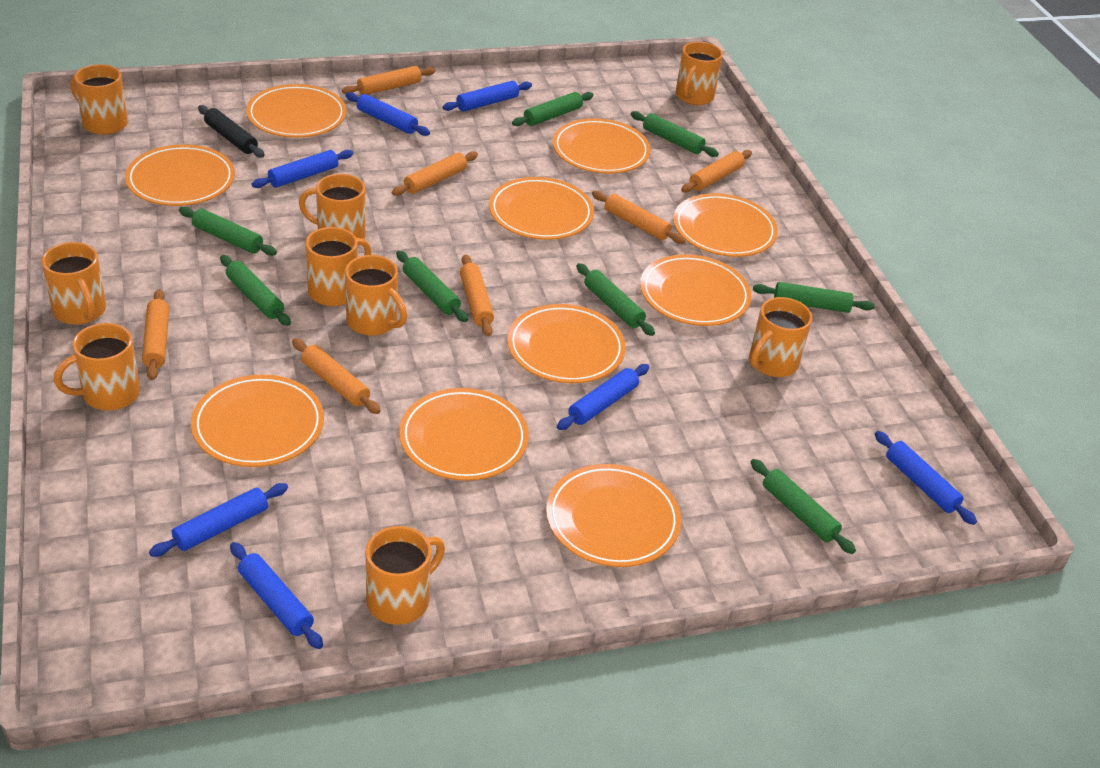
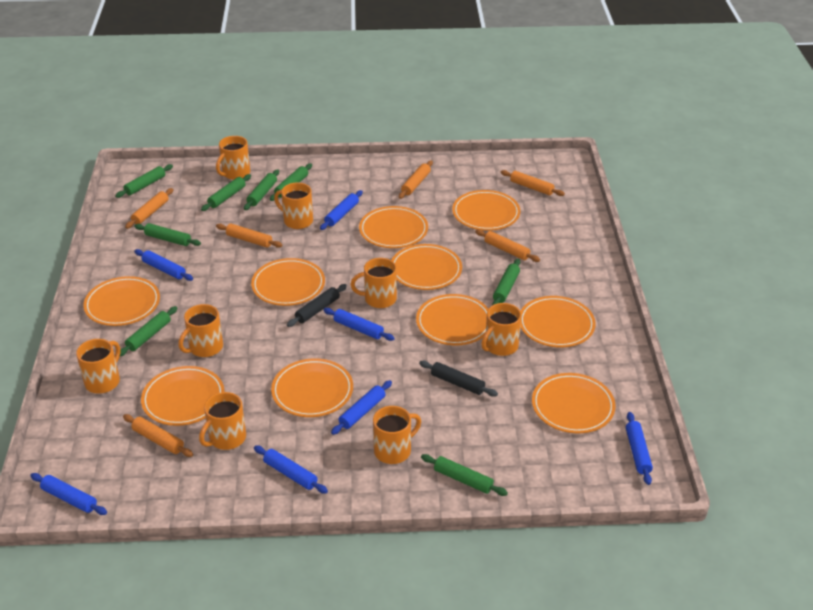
black rolling pin: 1 -> 2
orange mug: 9 -> 8
orange rolling pin: 7 -> 6

